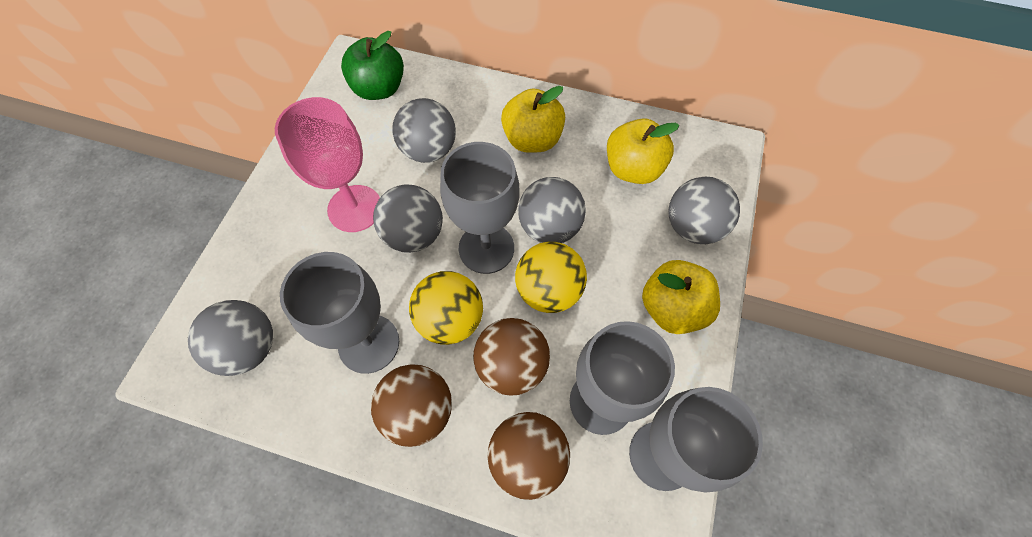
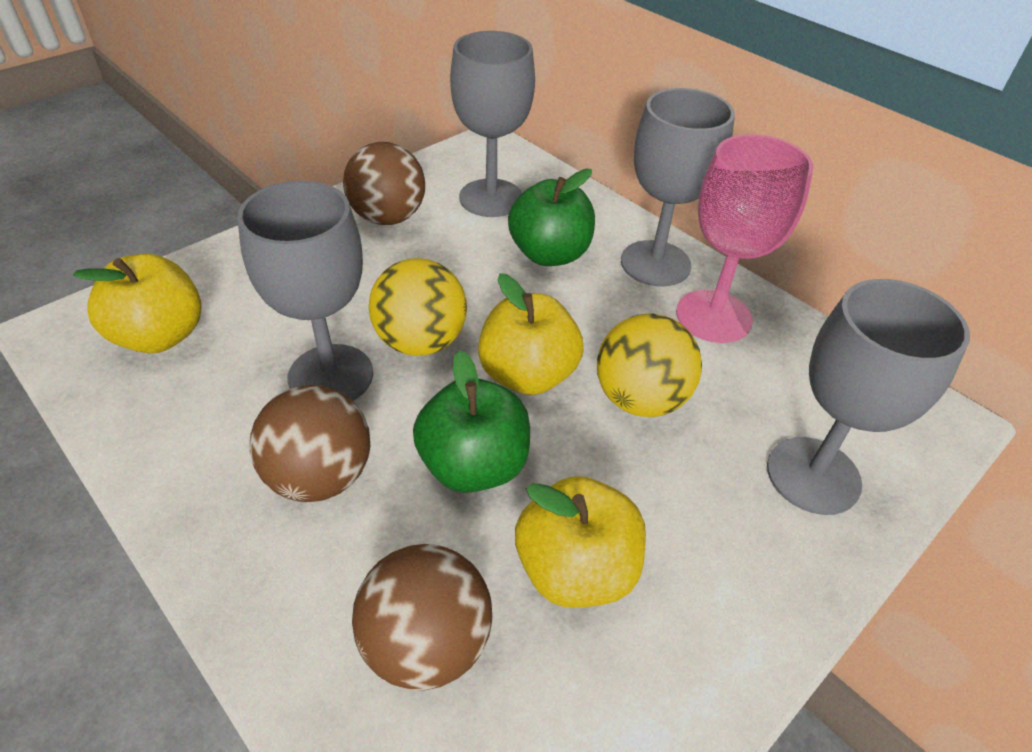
green apple: 1 -> 2
grey ball: 5 -> 0

